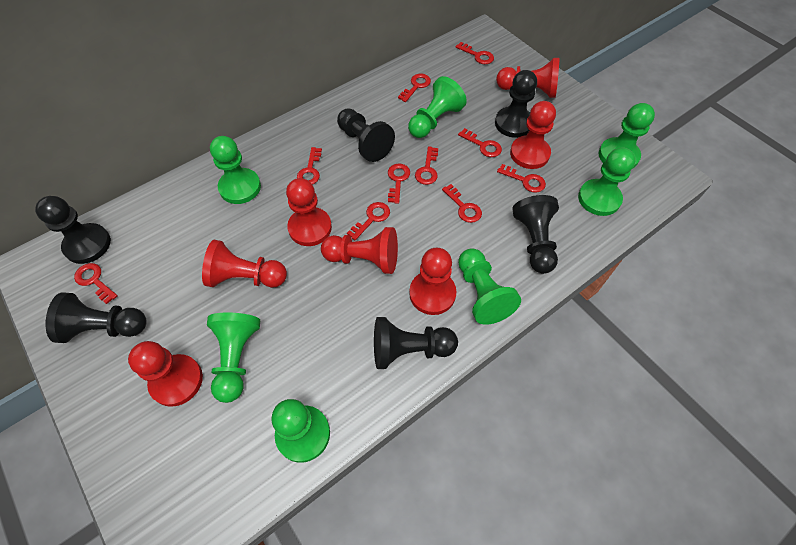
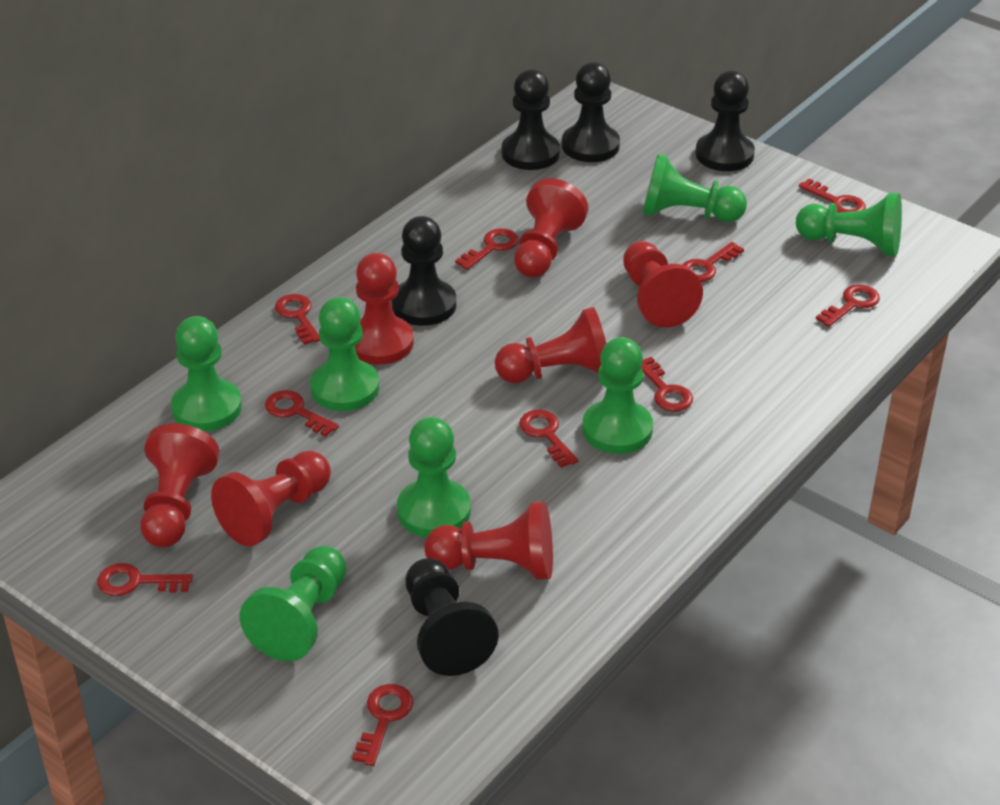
black pawn: 6 -> 5

